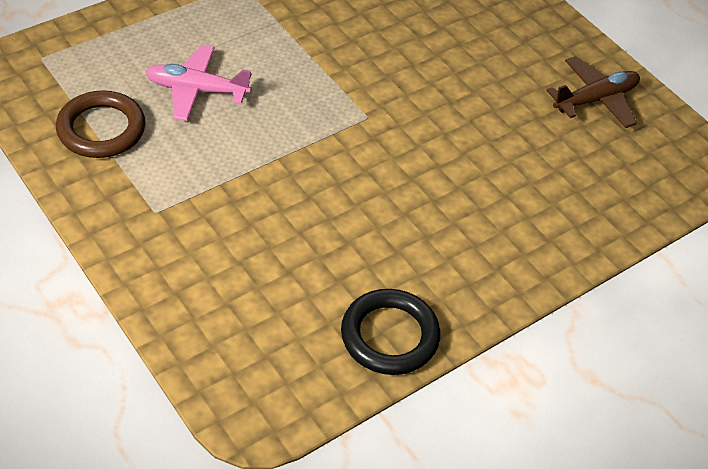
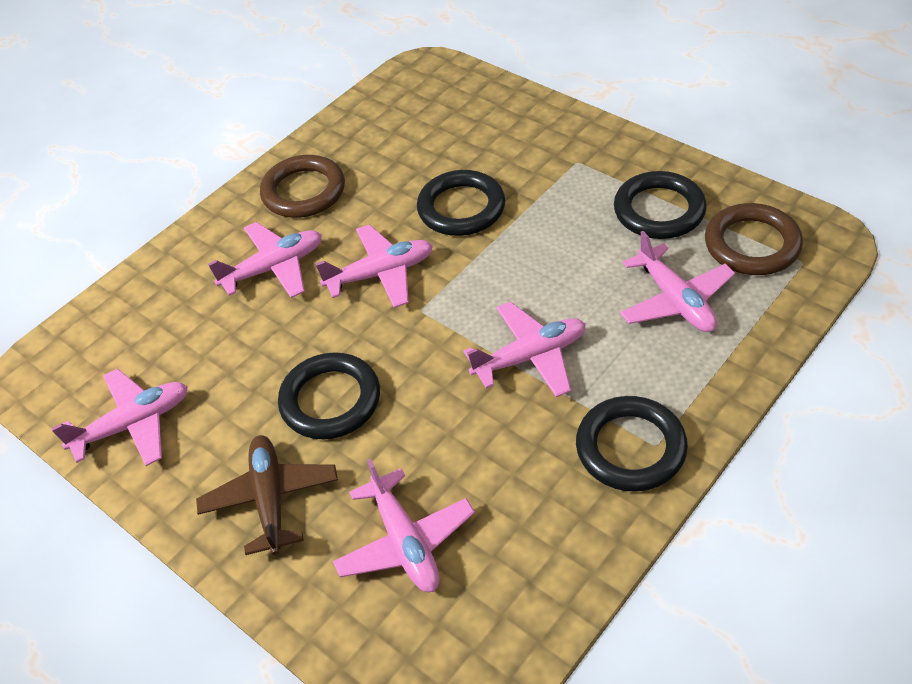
black ring: 1 -> 4
brown ring: 1 -> 2
pink plane: 1 -> 6

